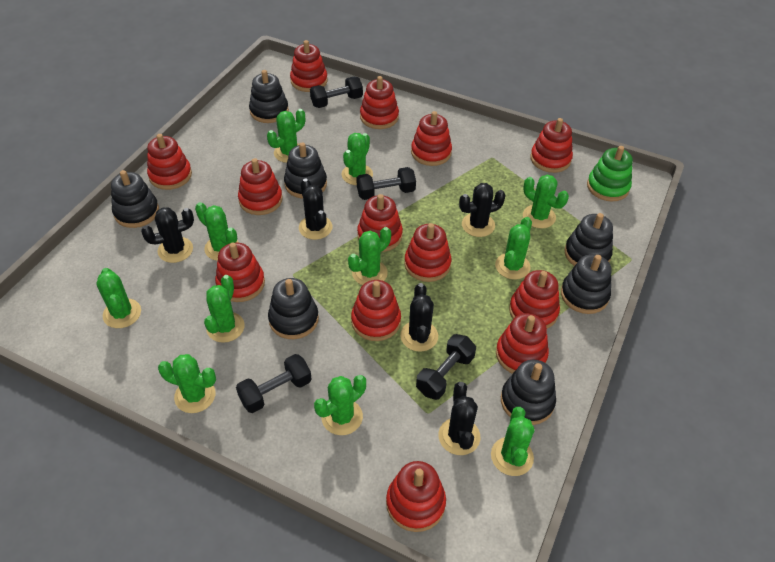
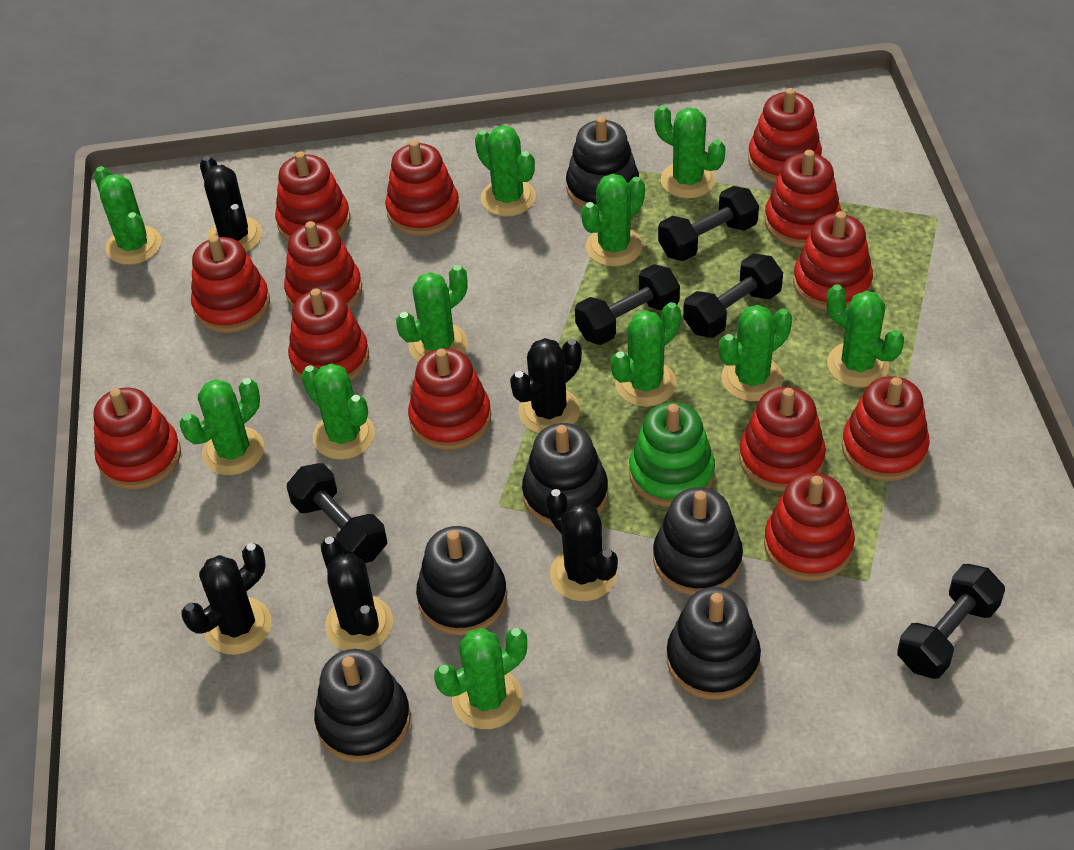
black dumbbell: 4 -> 5
black stacking toy: 7 -> 6

